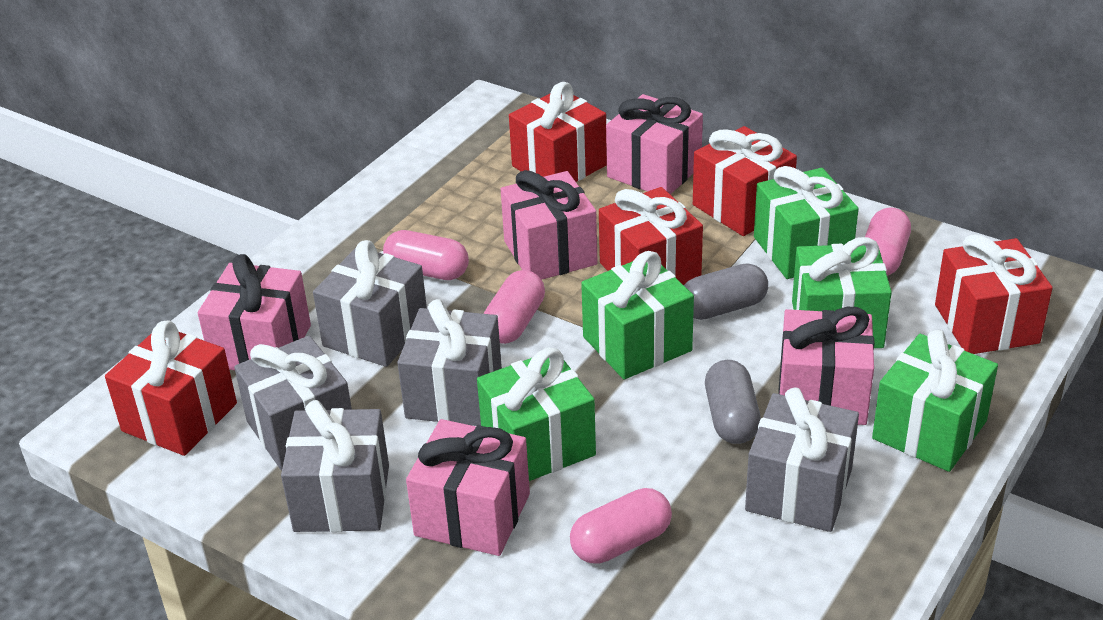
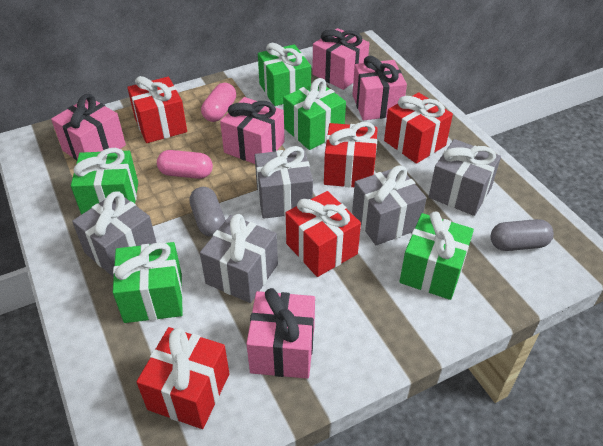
pink capsule: 4 -> 2

